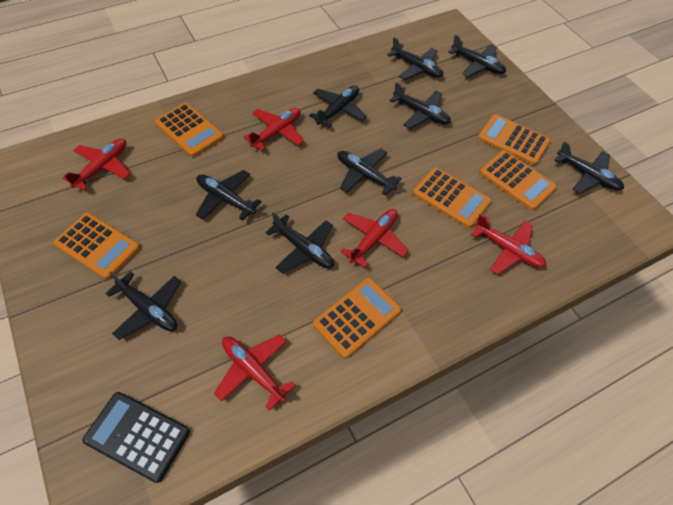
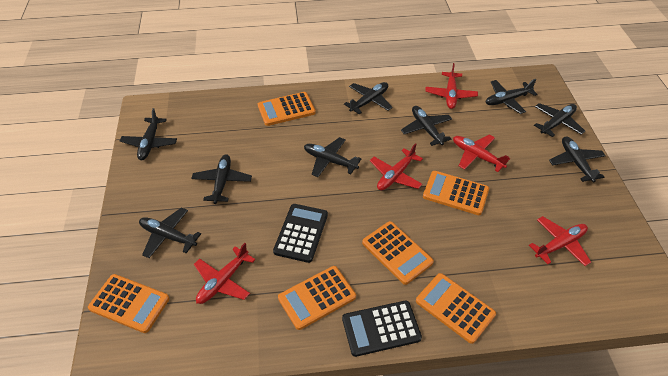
black calculator: 1 -> 2

